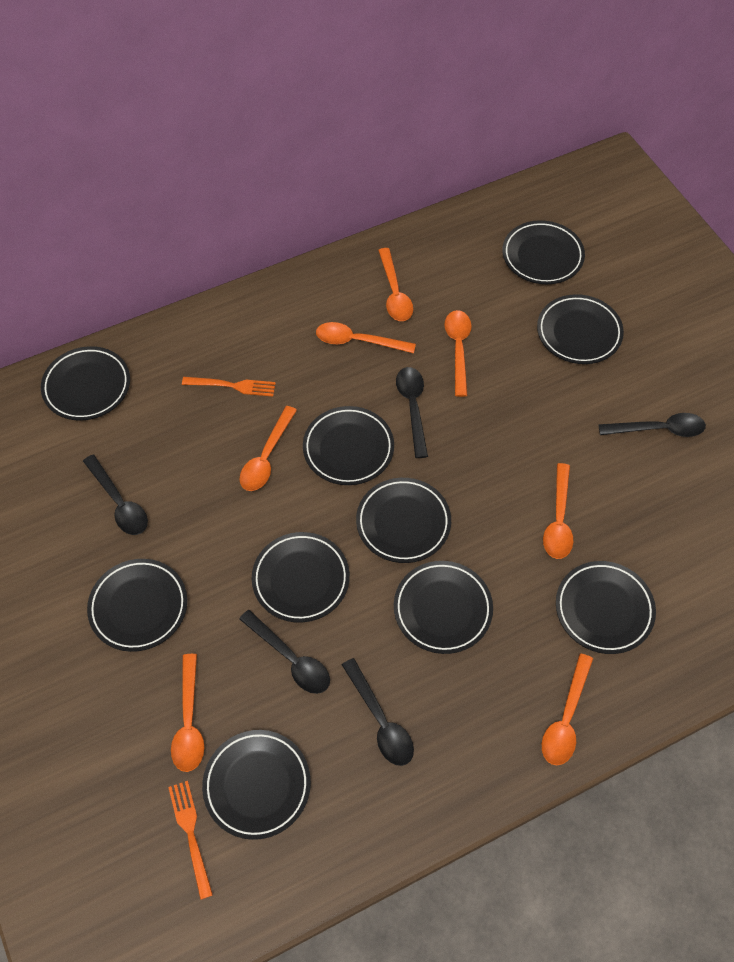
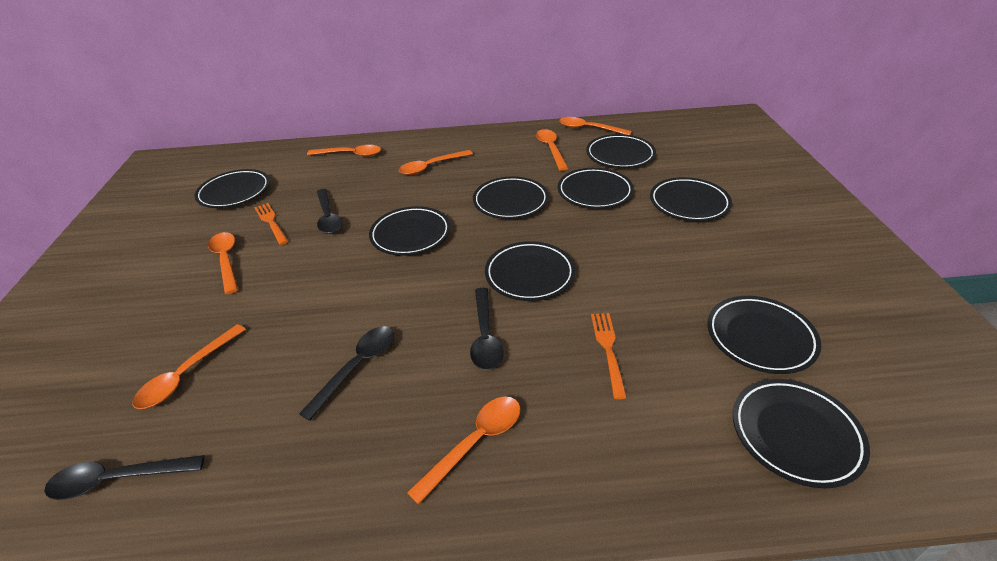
black plate: 10 -> 9
black spoon: 5 -> 4

